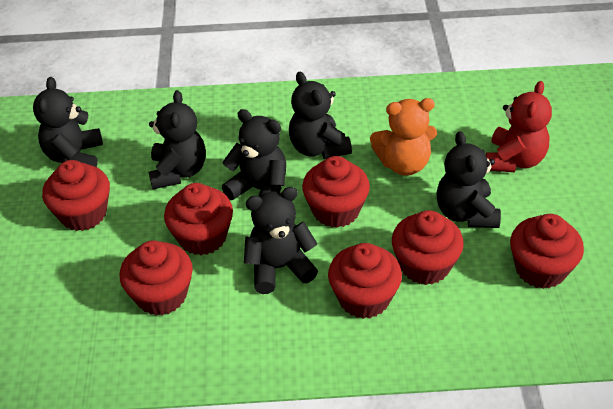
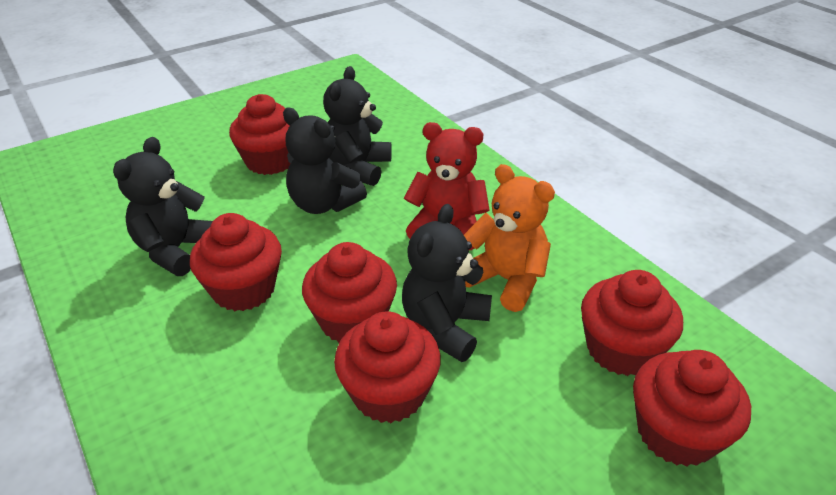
black teddy bear: 6 -> 4
red cupcake: 7 -> 6

